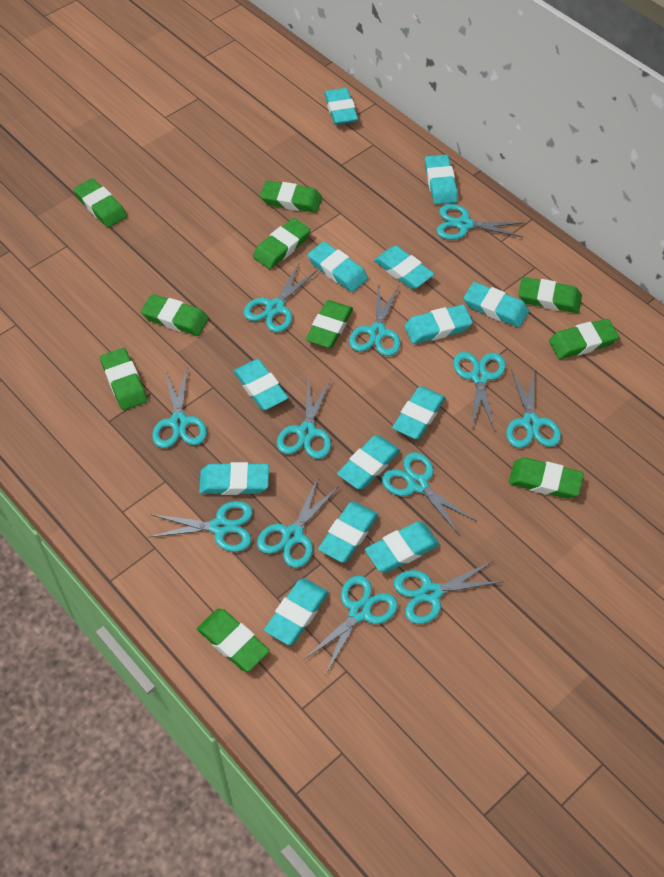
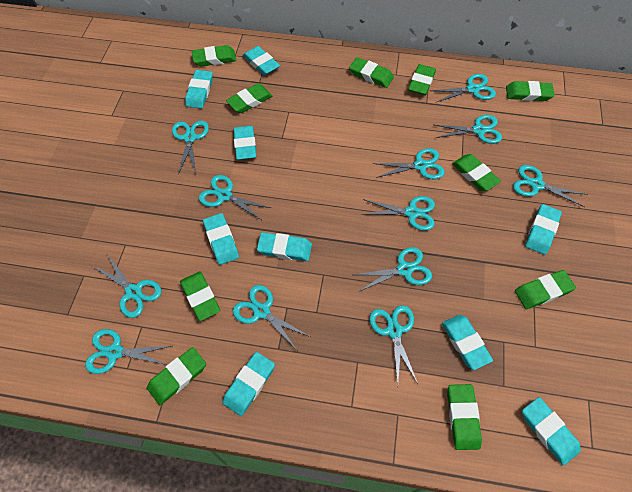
turquoise eraser: 13 -> 9

